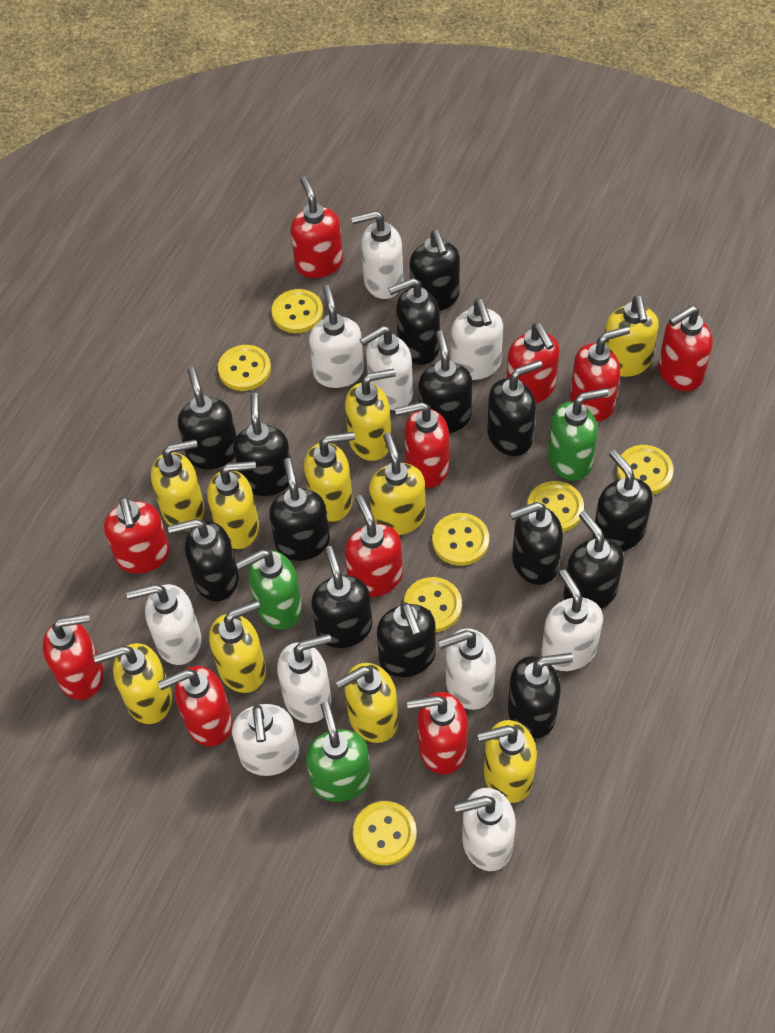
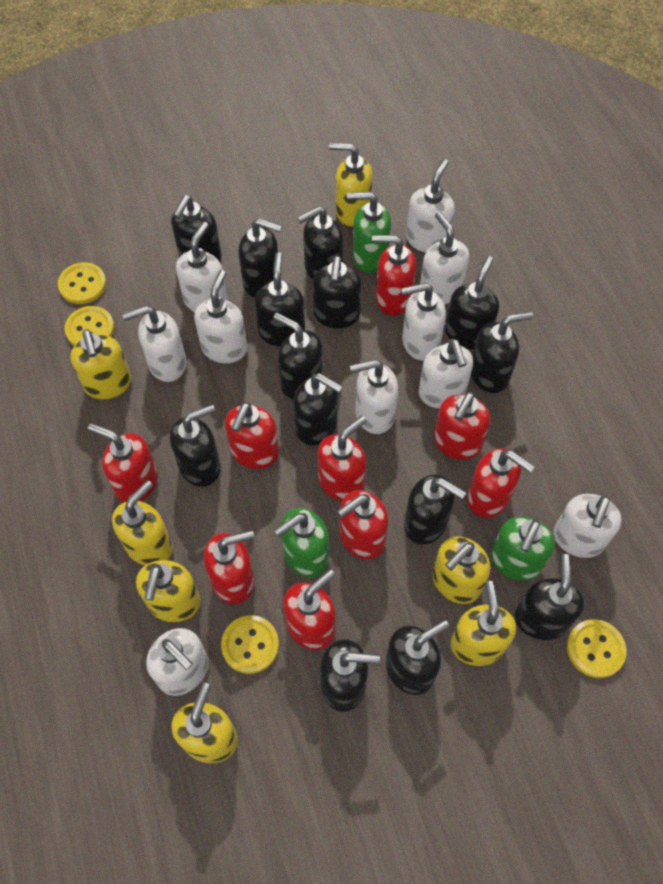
red soap dispenser: 10 -> 9
yellow button: 7 -> 4
yellow soap dispenser: 10 -> 7

